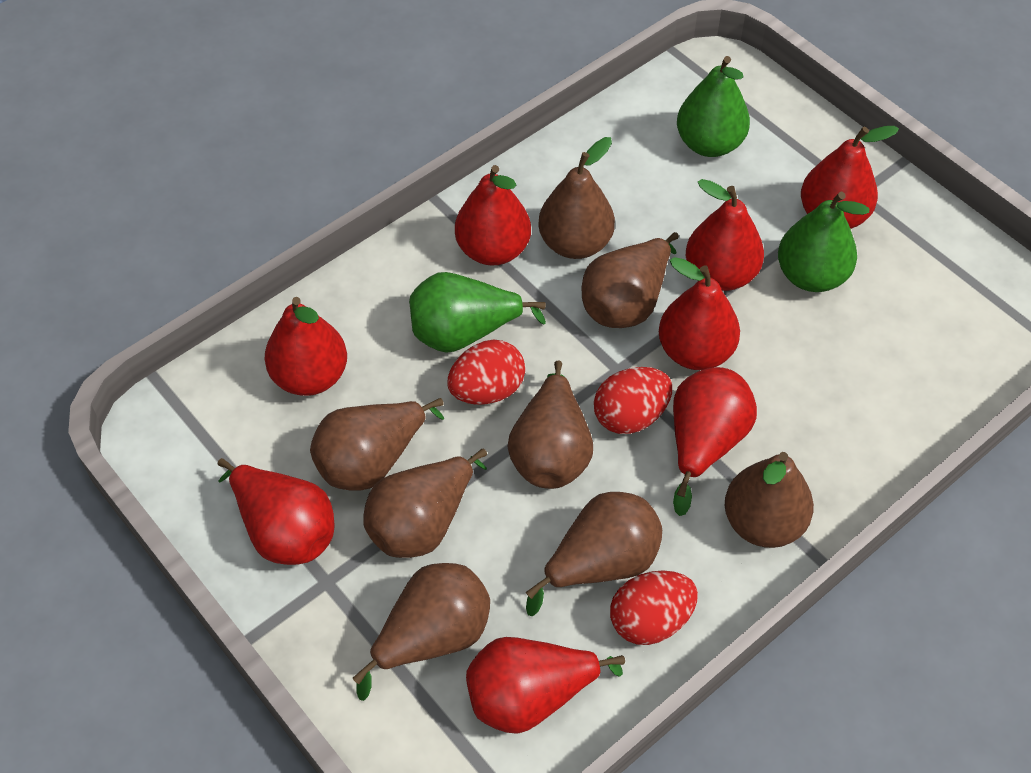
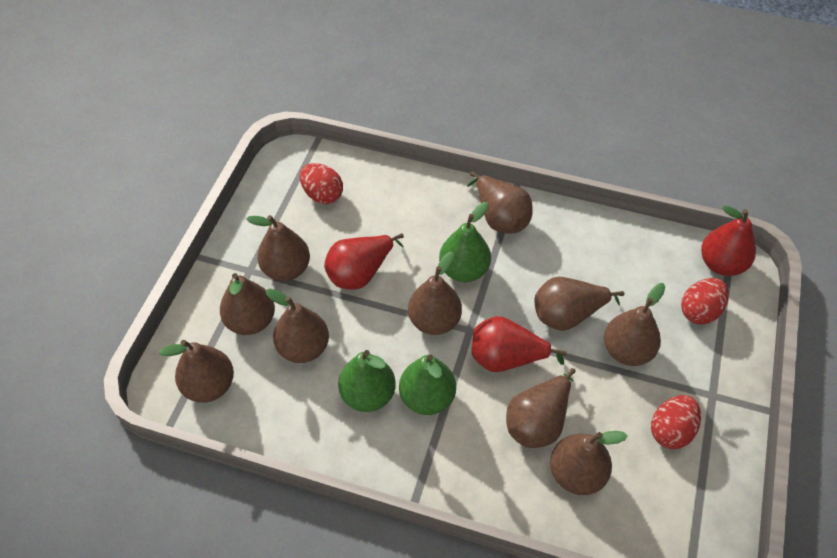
brown pear: 8 -> 10
red pear: 8 -> 3

